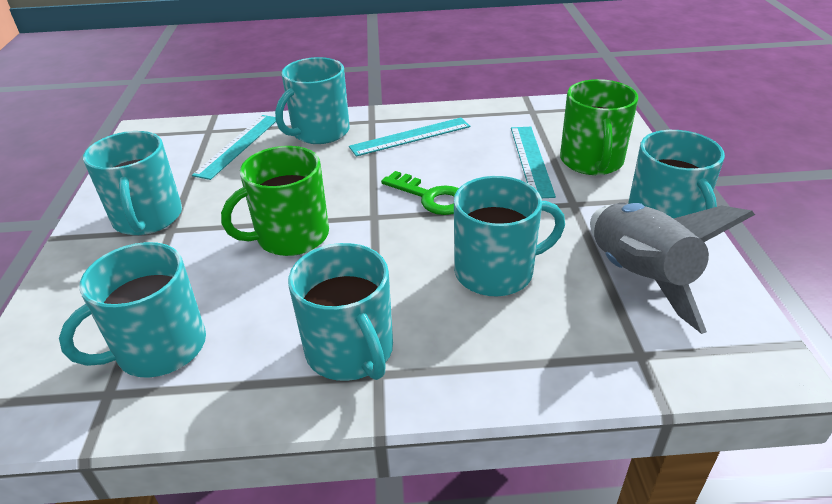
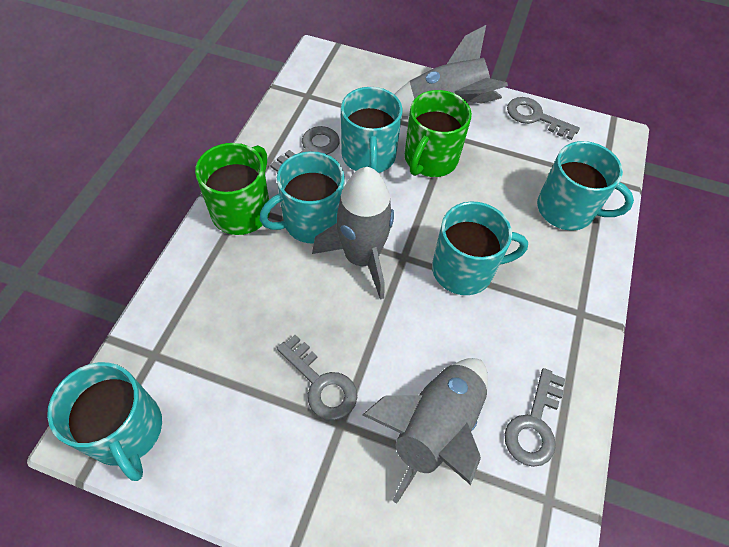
green key: 1 -> 0
grey key: 0 -> 4
grey rocket: 1 -> 3
turquoise mug: 6 -> 5
turquoise ruler: 3 -> 0

